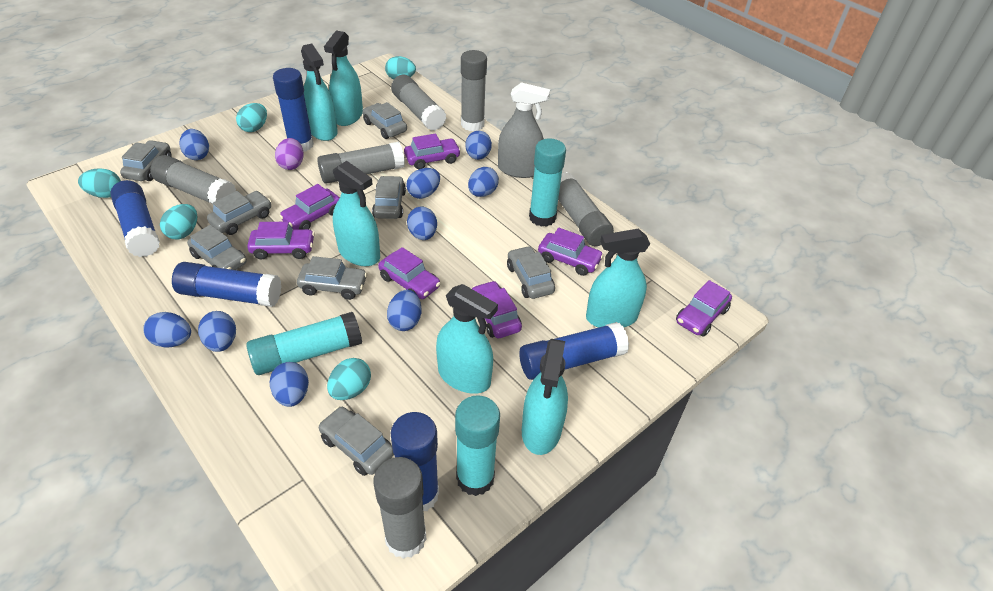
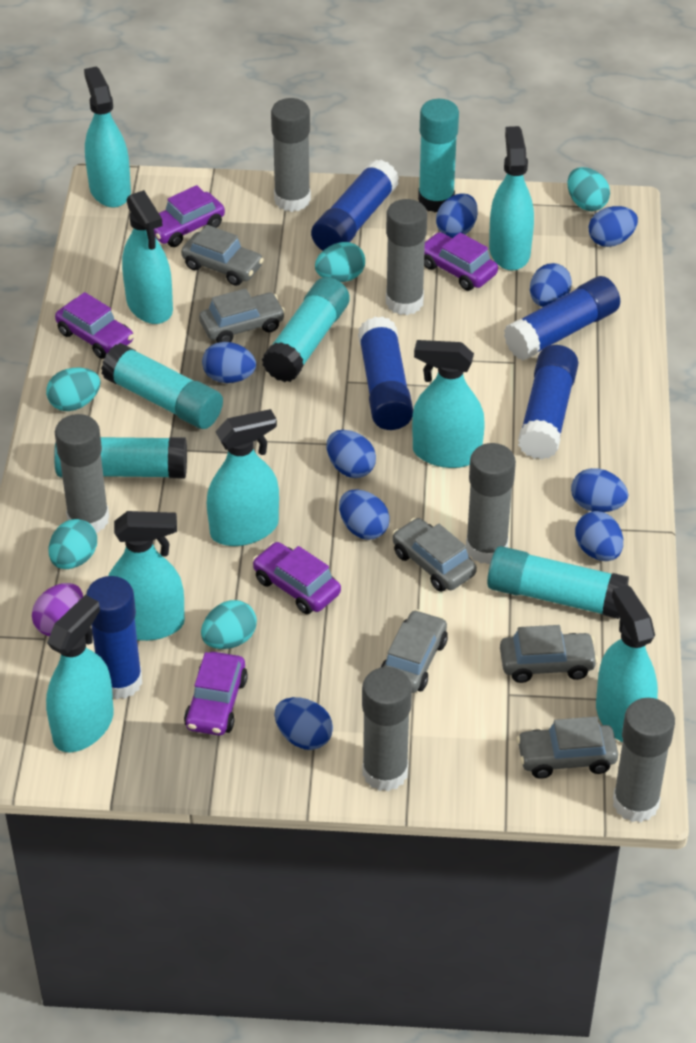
grey car: 8 -> 6
grey spray bottle: 1 -> 0
purple car: 7 -> 5
turquoise glue stick: 3 -> 5
turquoise spray bottle: 6 -> 8

